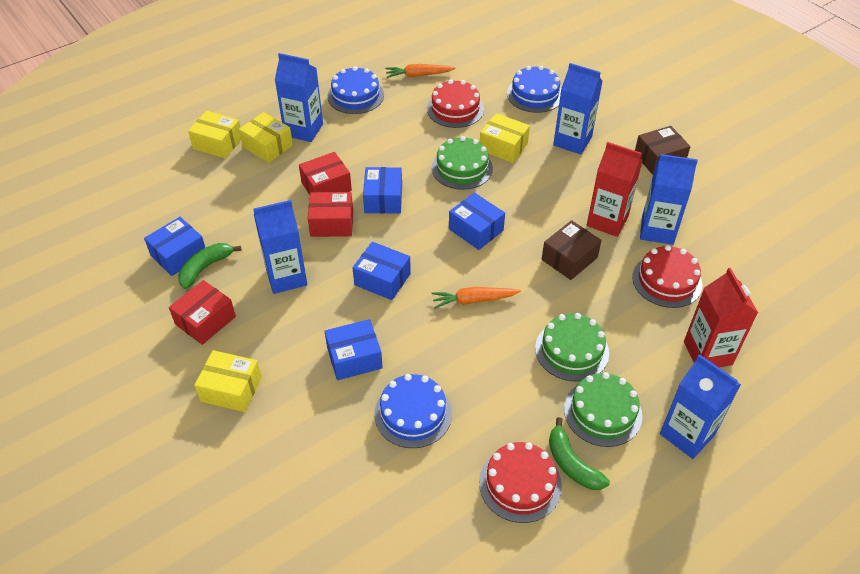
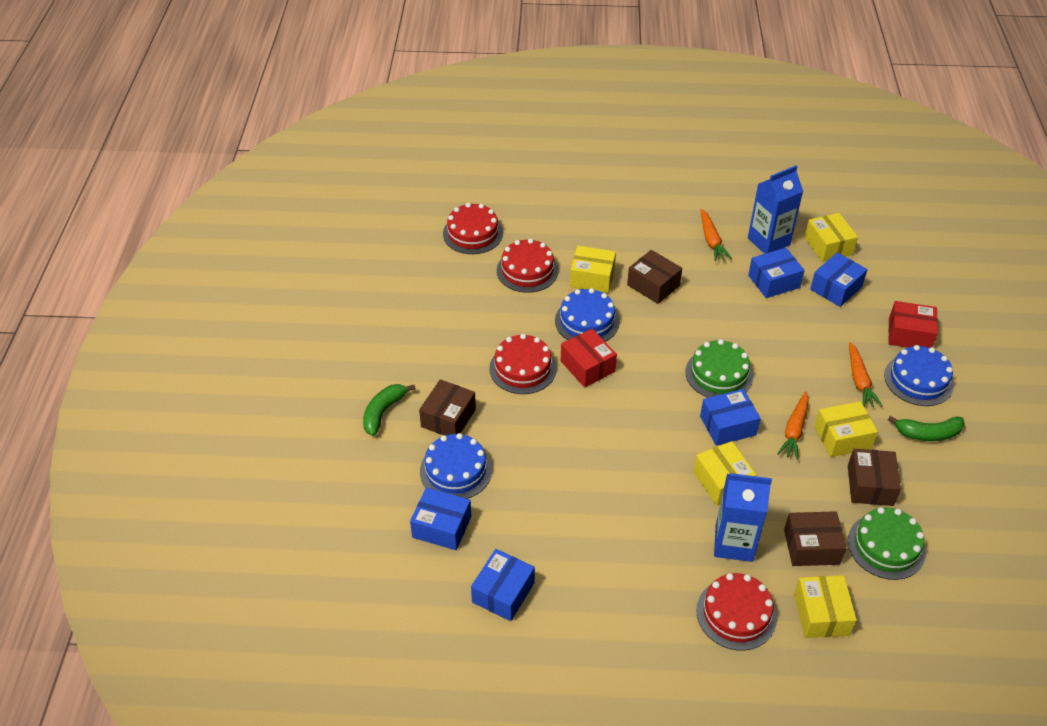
blue carton: 5 -> 2
brown box: 2 -> 4
green cake: 3 -> 2
orange carrot: 2 -> 3
red box: 3 -> 2
red cake: 3 -> 4
red carton: 2 -> 0
yellow box: 4 -> 5

